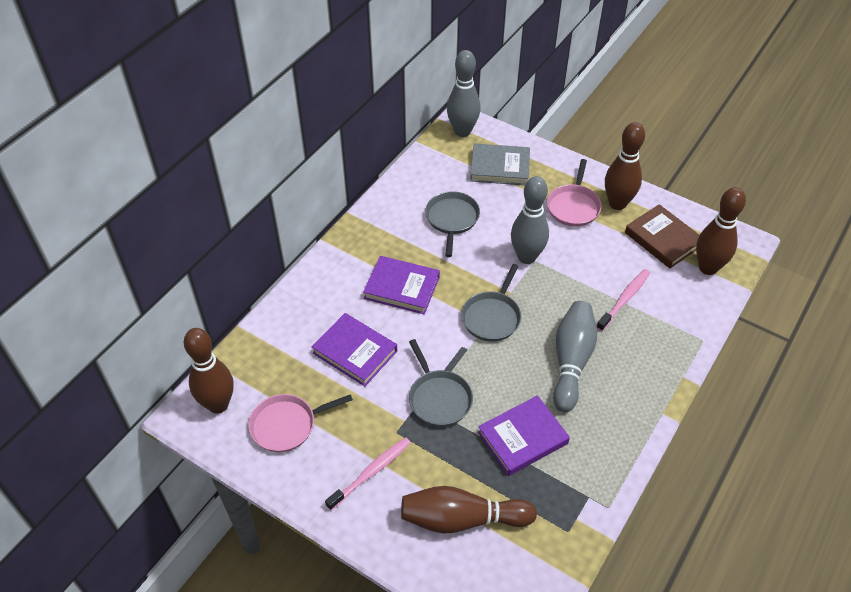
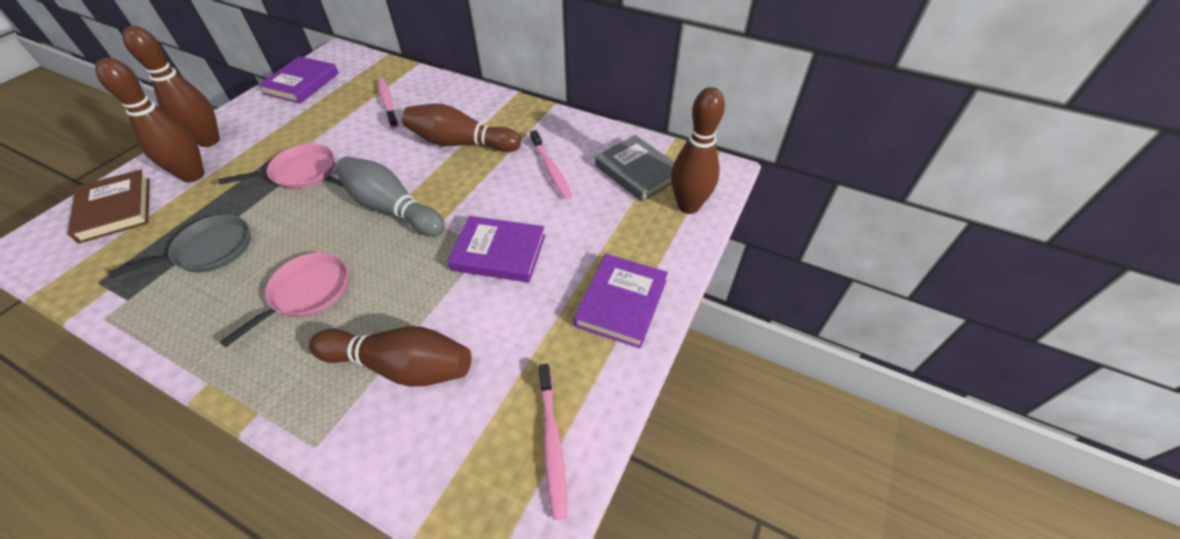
brown bowling pin: 4 -> 5
grey bowling pin: 3 -> 1
grey pan: 3 -> 1
pink toothbrush: 2 -> 3

